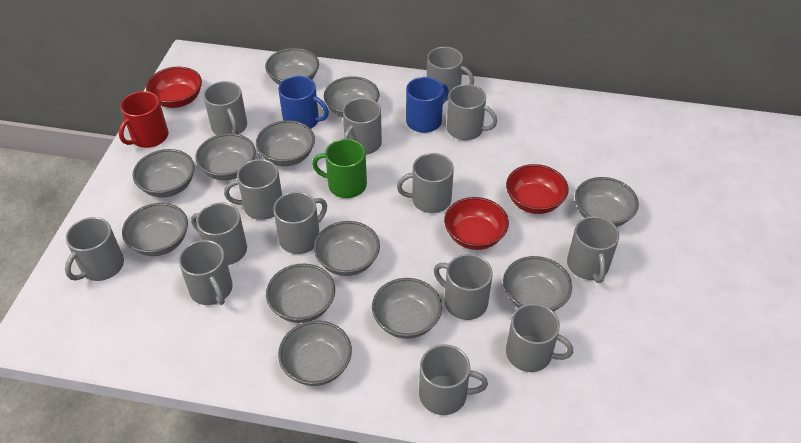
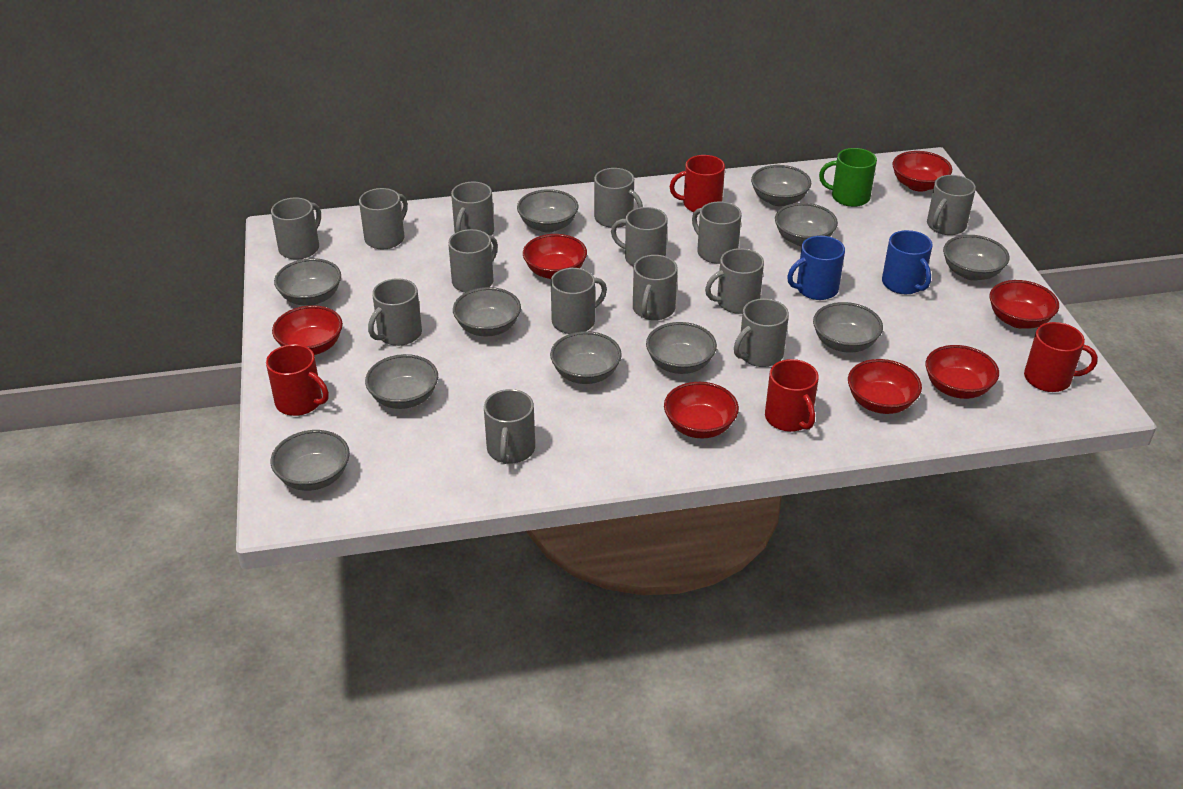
grey bowl: 12 -> 11
red bowl: 3 -> 7
red mug: 1 -> 4

